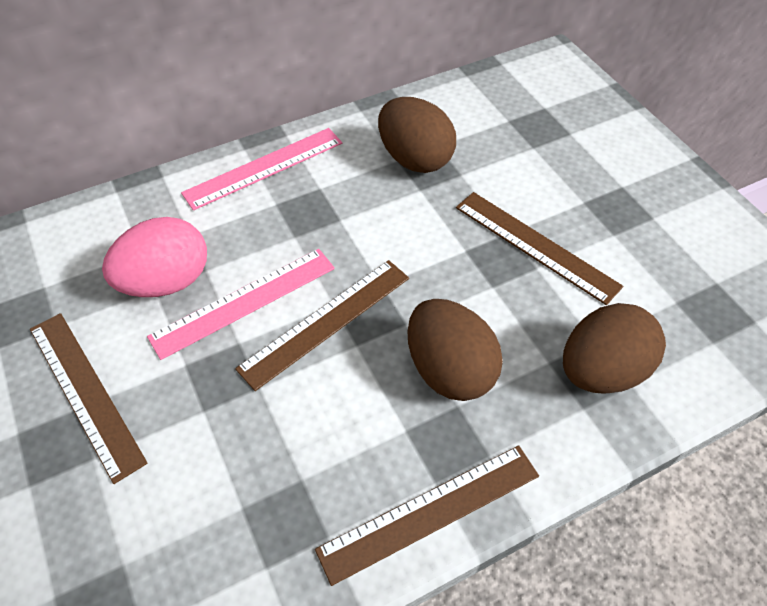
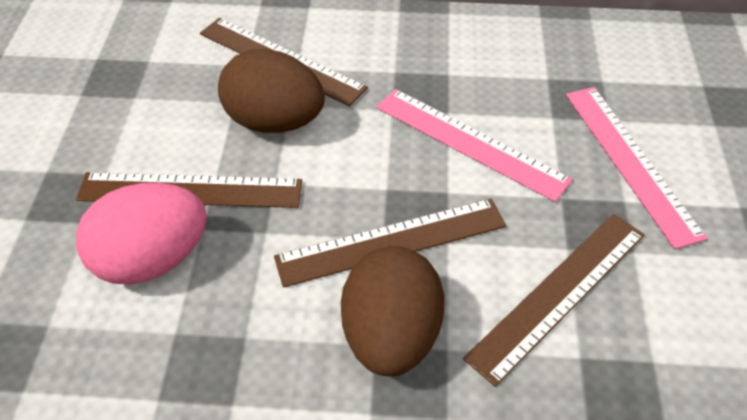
brown egg: 3 -> 2

